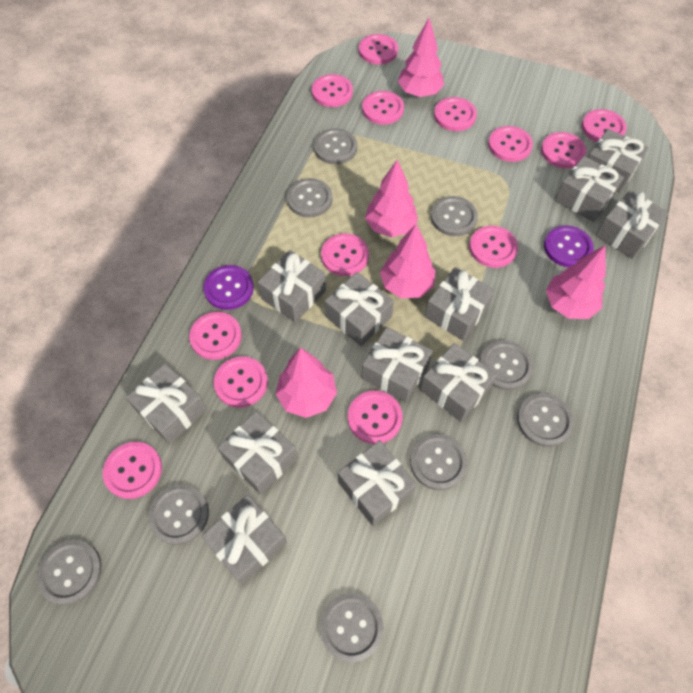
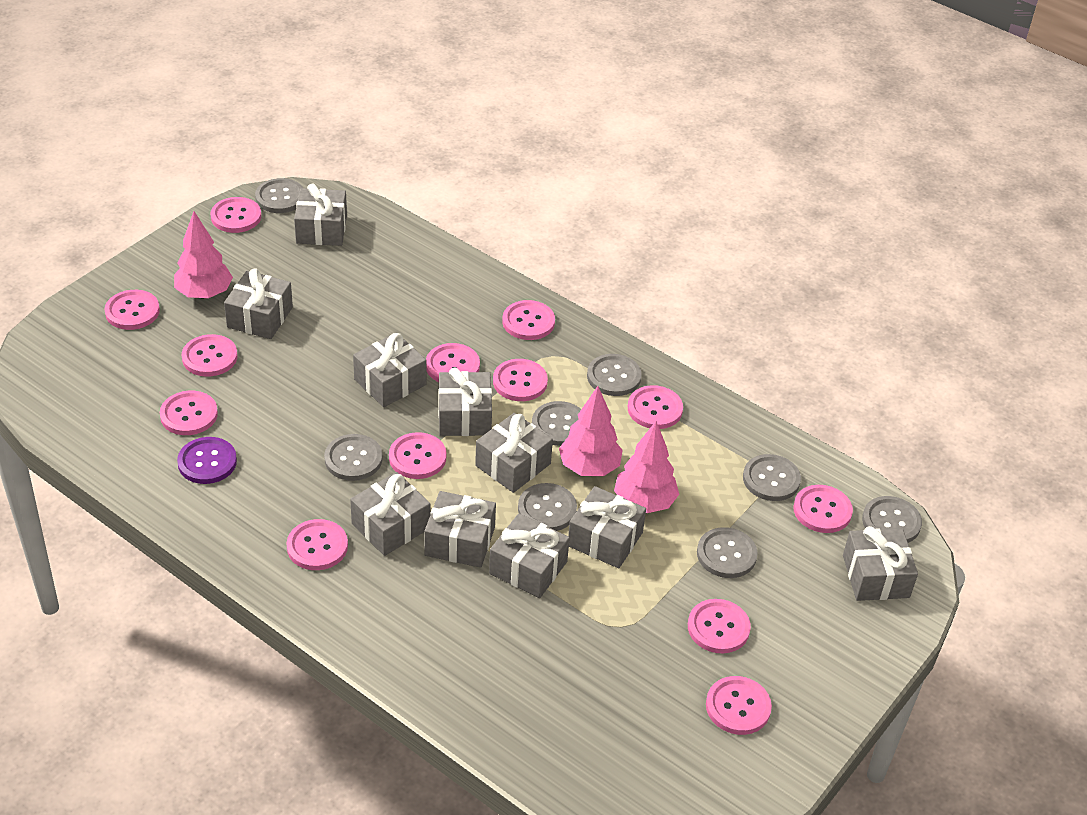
grey button: 9 -> 8
grey gift: 12 -> 10
pink tree: 5 -> 3
purple button: 2 -> 1

